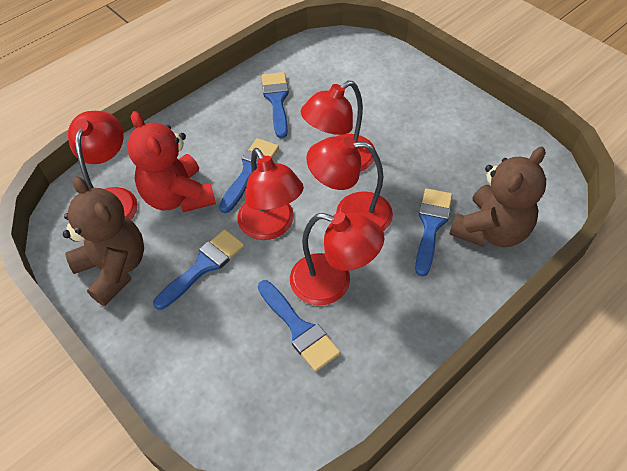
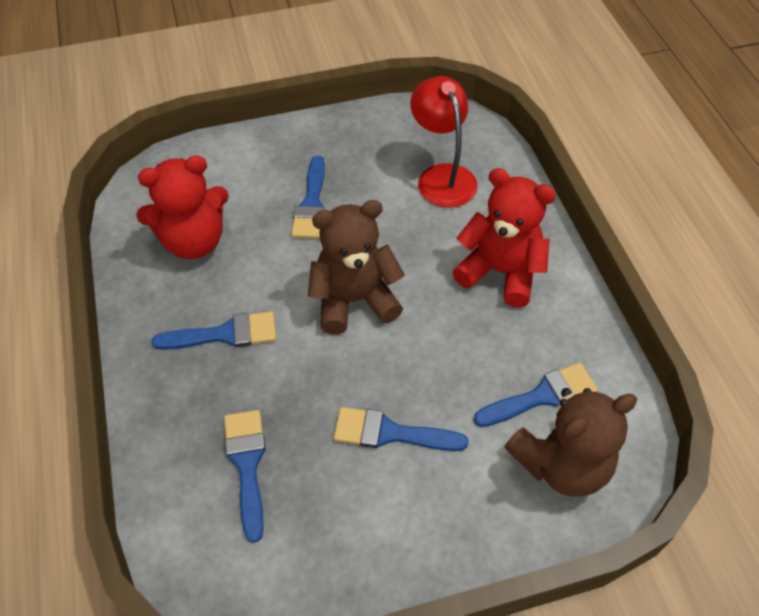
red lamp: 5 -> 1
red teddy bear: 1 -> 2

